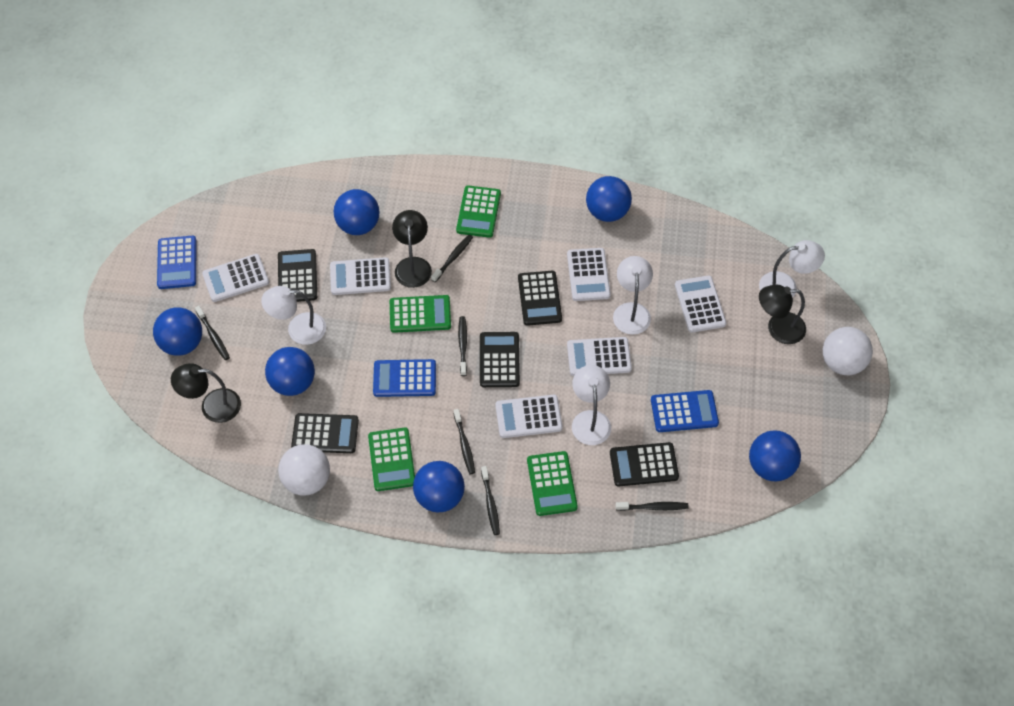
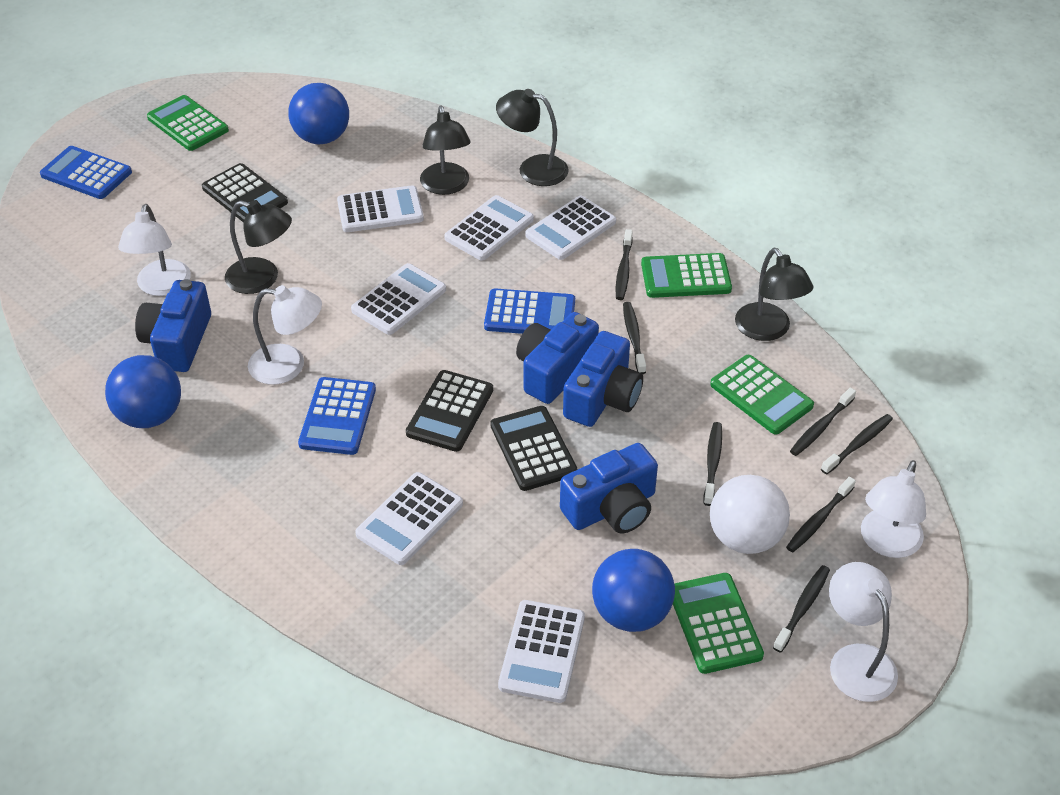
black calculator: 5 -> 3
black lamp: 3 -> 4
black toothbrush: 6 -> 7
blue ball: 6 -> 3
blue camera: 0 -> 4
white ball: 2 -> 1

